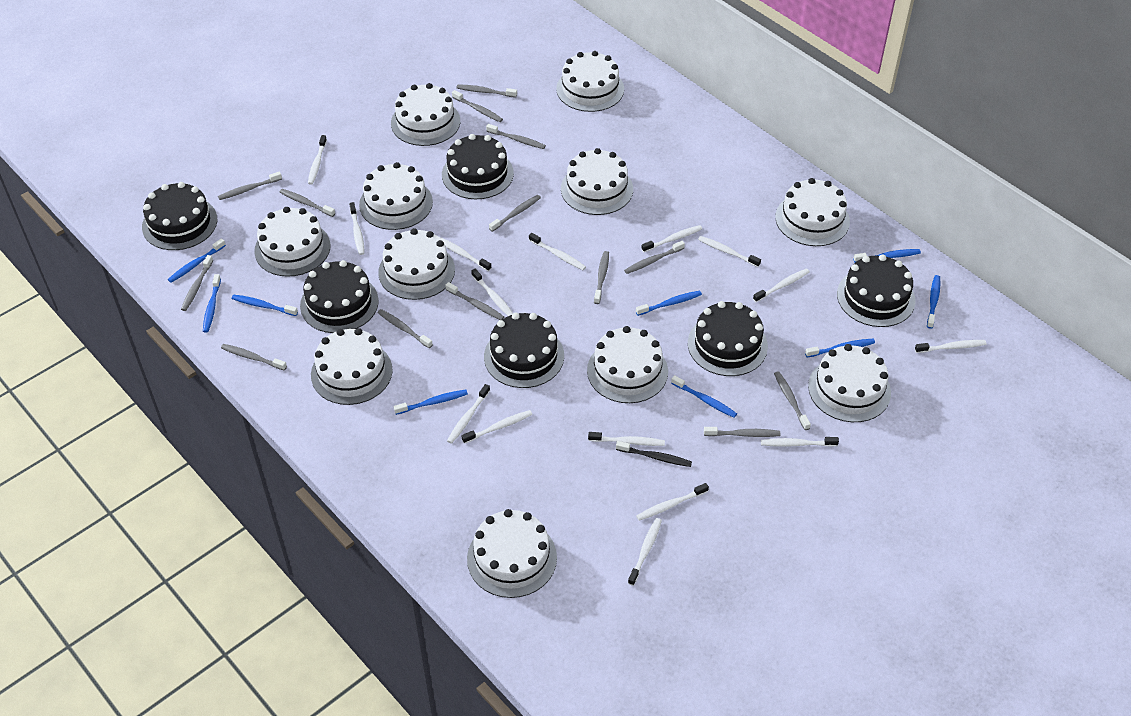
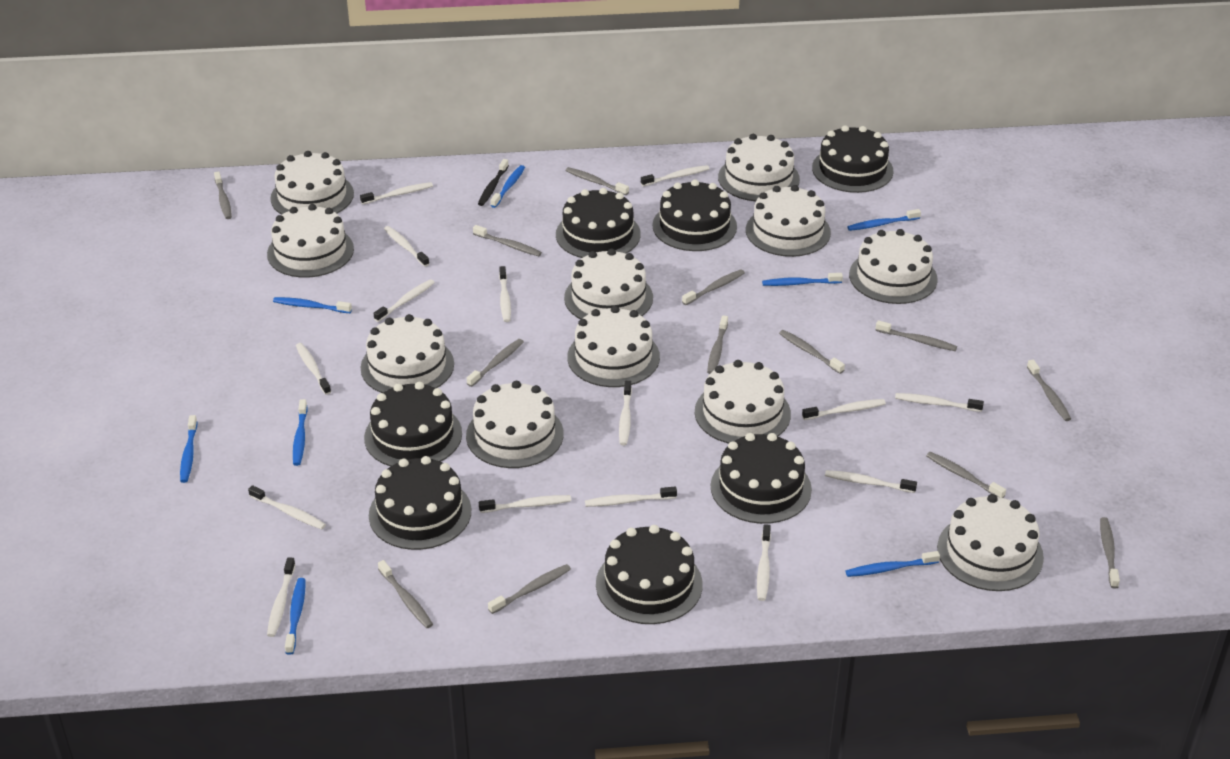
black cake: 6 -> 7
blue toothbrush: 9 -> 8
grey toothbrush: 14 -> 13

